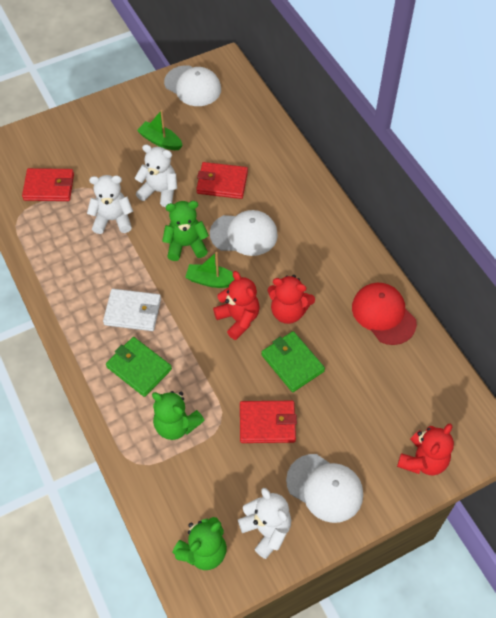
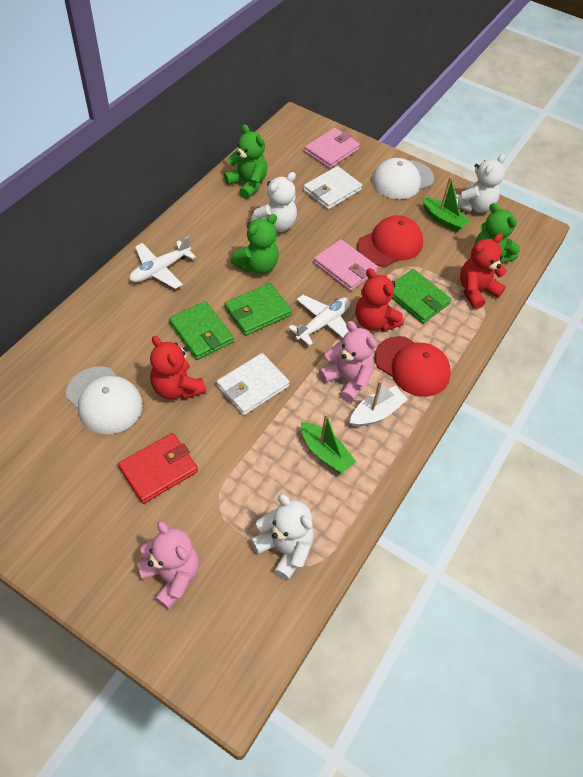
green wallet: 2 -> 3
pink teddy bear: 0 -> 2
pink wallet: 0 -> 2
red cap: 1 -> 2
red wallet: 3 -> 1
white boat: 0 -> 1
white cap: 3 -> 2
white plane: 0 -> 2
white wallet: 1 -> 2

